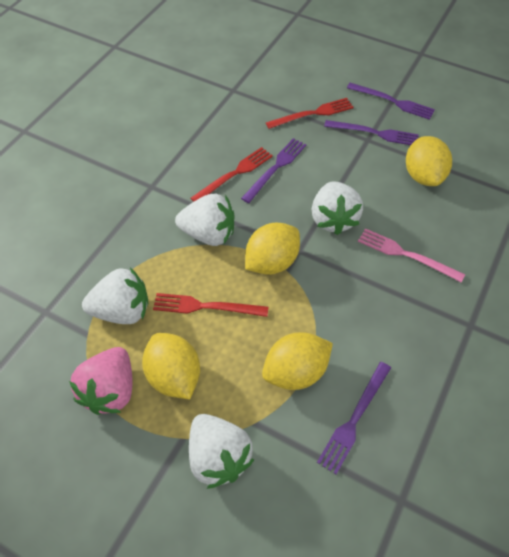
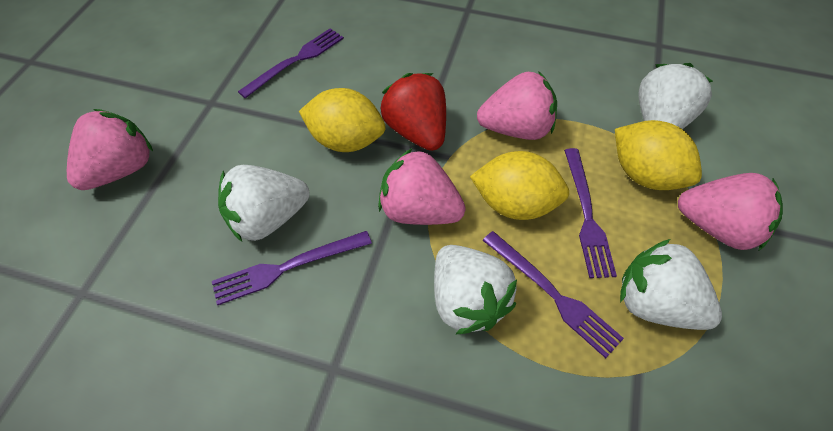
pink fork: 1 -> 0
pink strawberry: 1 -> 4
red fork: 3 -> 0
red strawberry: 0 -> 1
yellow lemon: 4 -> 3

